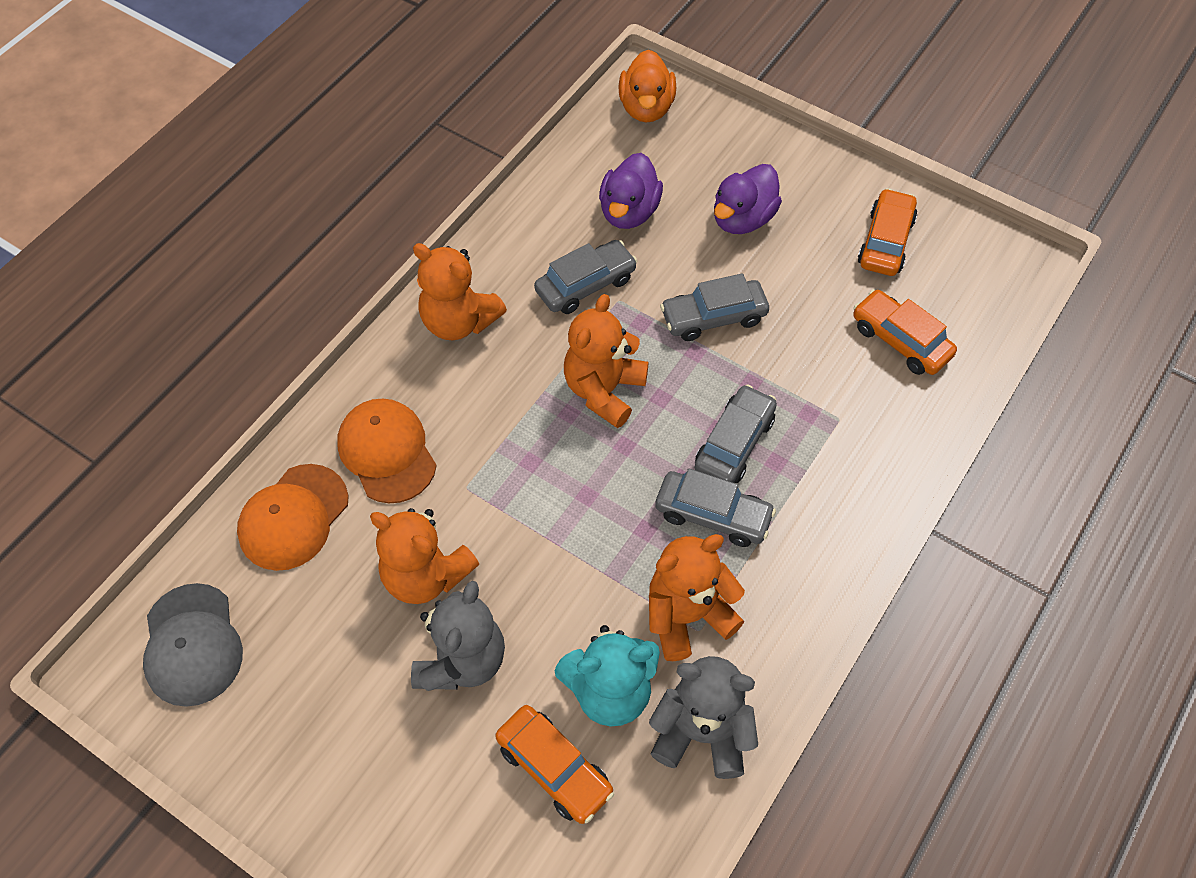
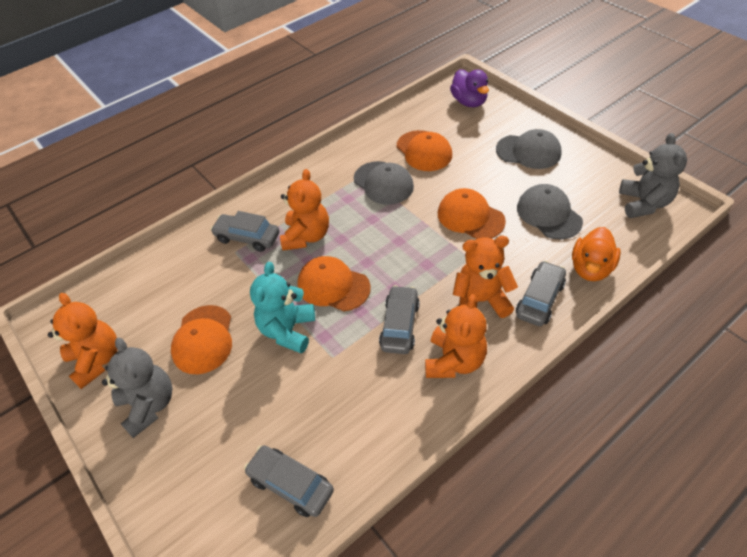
grey cap: 1 -> 3
orange cap: 2 -> 4
orange car: 3 -> 0
purple duck: 2 -> 1

